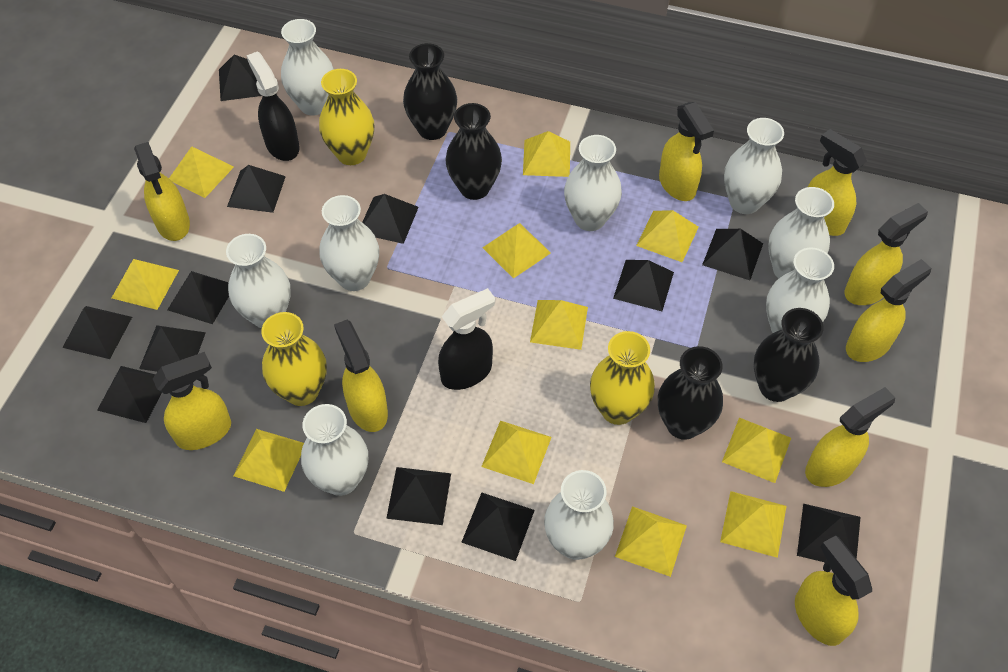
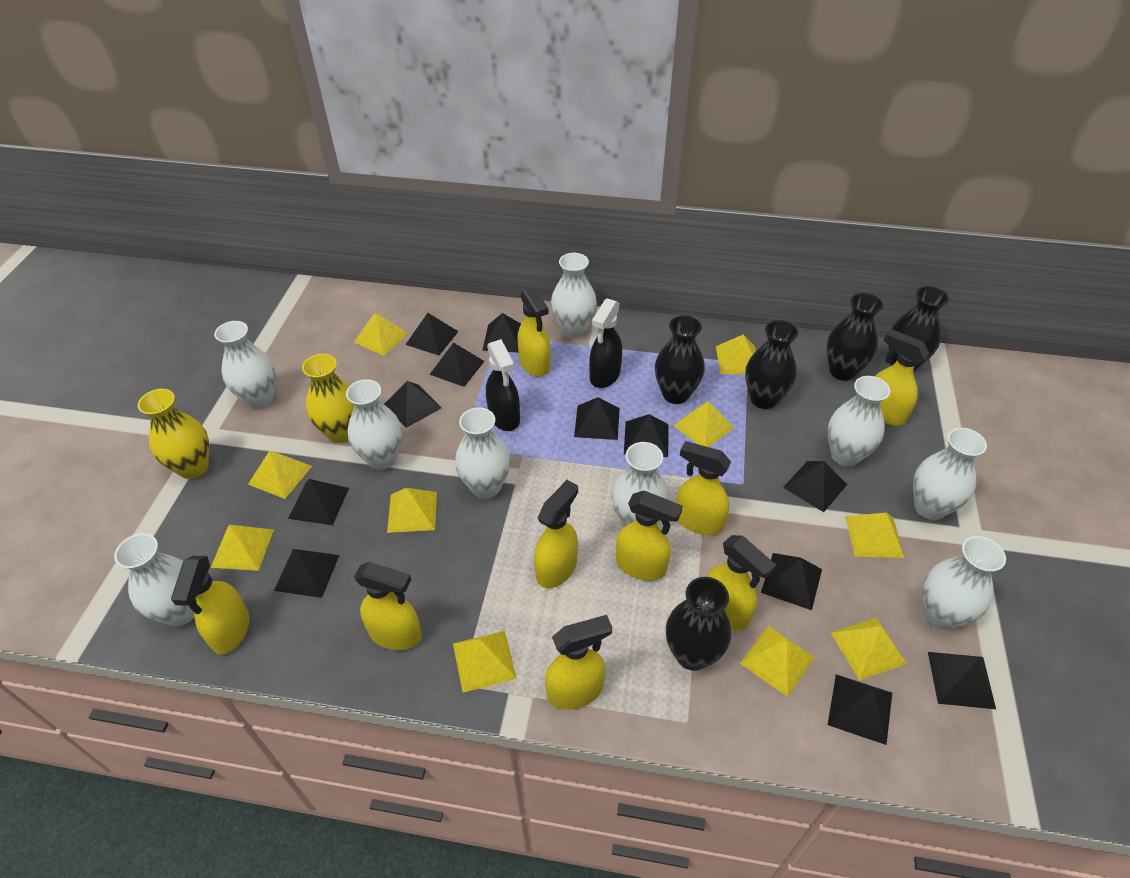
black vase: 4 -> 5
yellow pyramid: 11 -> 10
yellow vase: 3 -> 2

